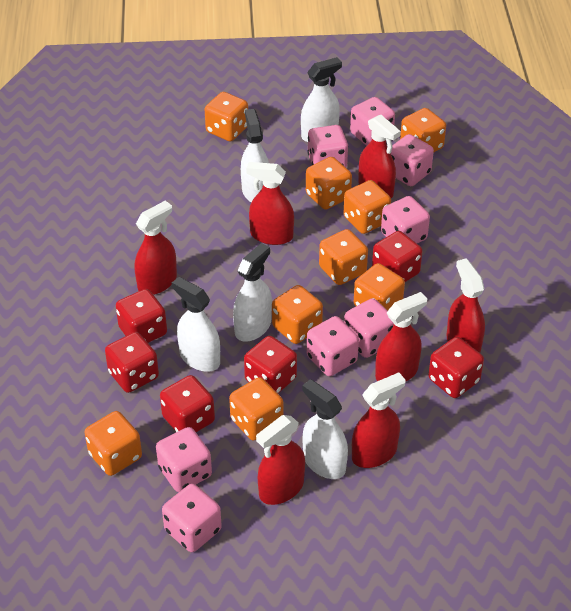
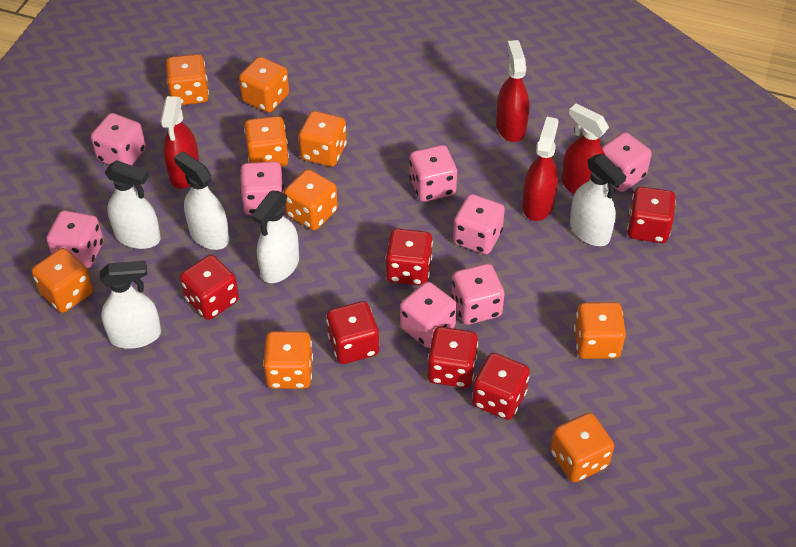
red spray bottle: 7 -> 4

